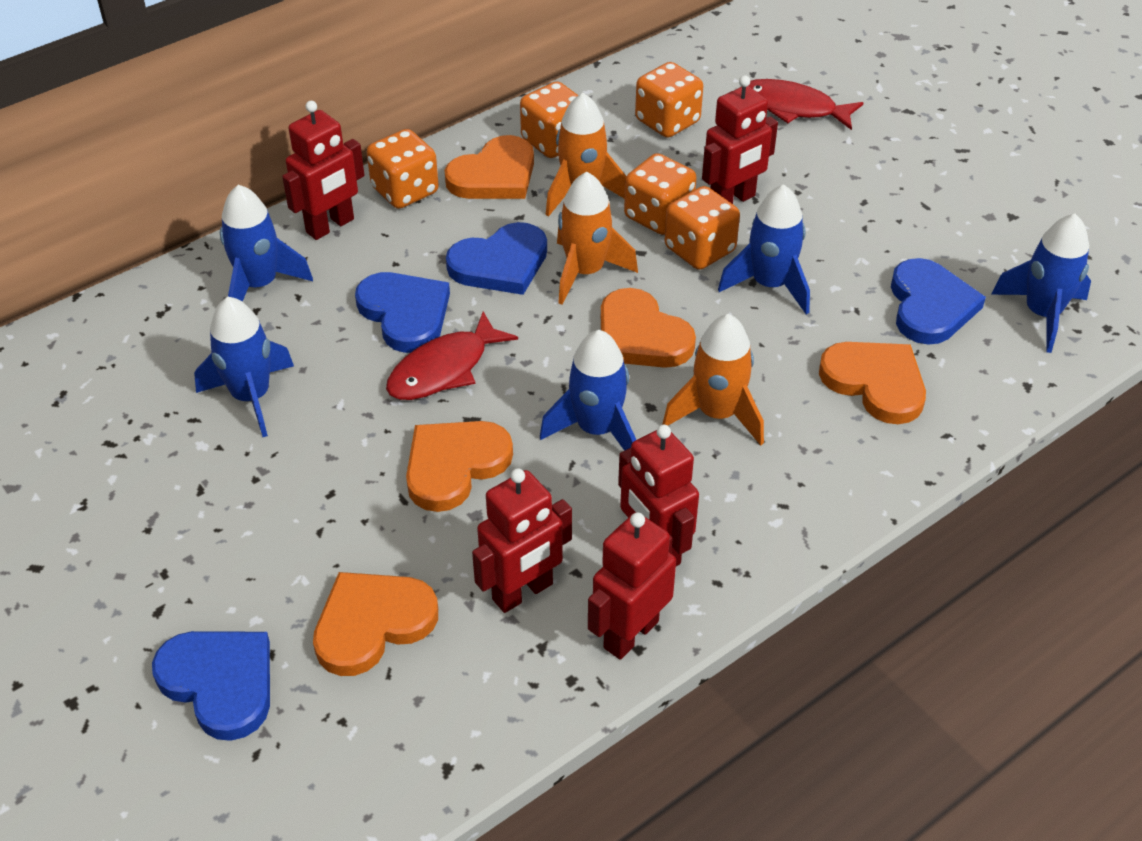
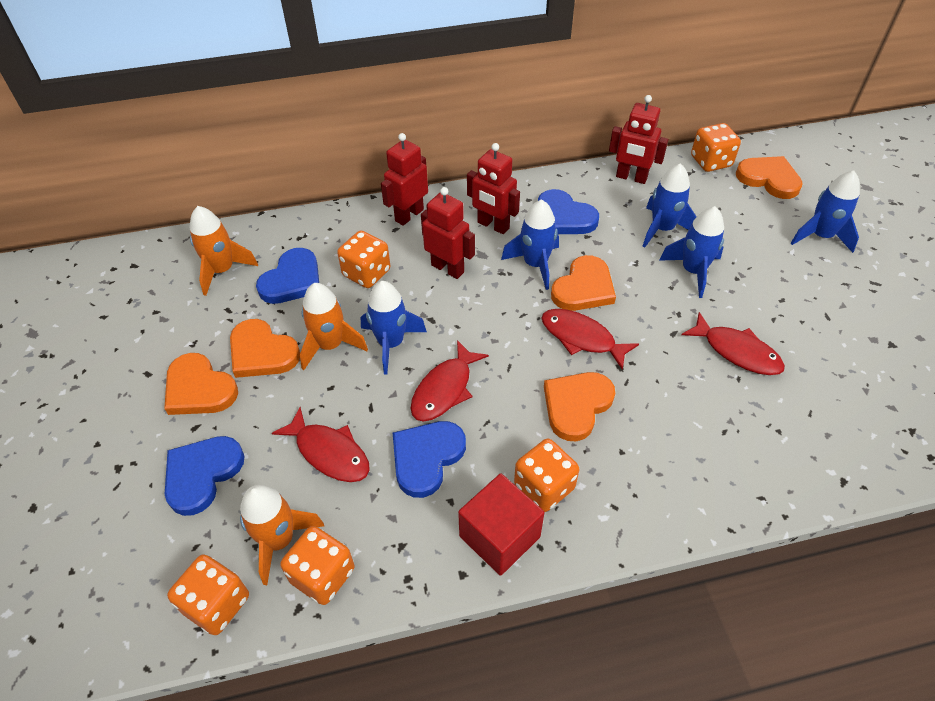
red cube: 0 -> 1
red fish: 2 -> 4
red robot: 5 -> 4

